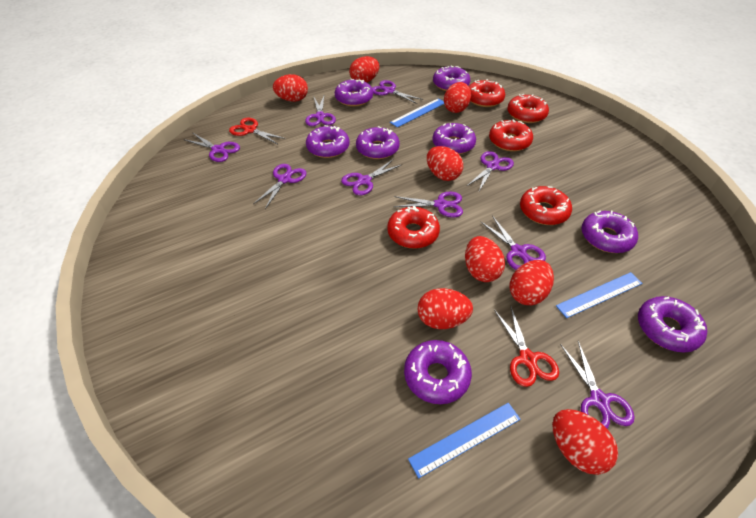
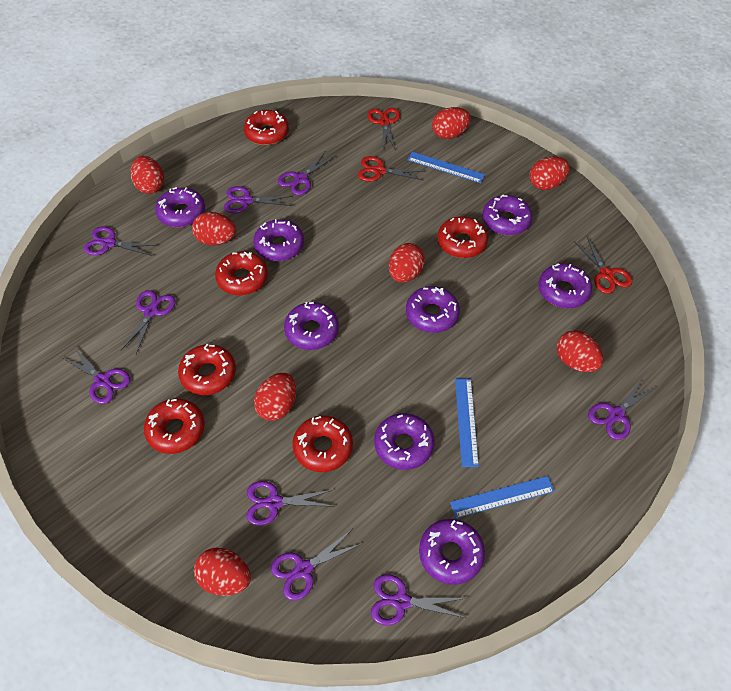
red donut: 5 -> 6
red scissors: 2 -> 3

